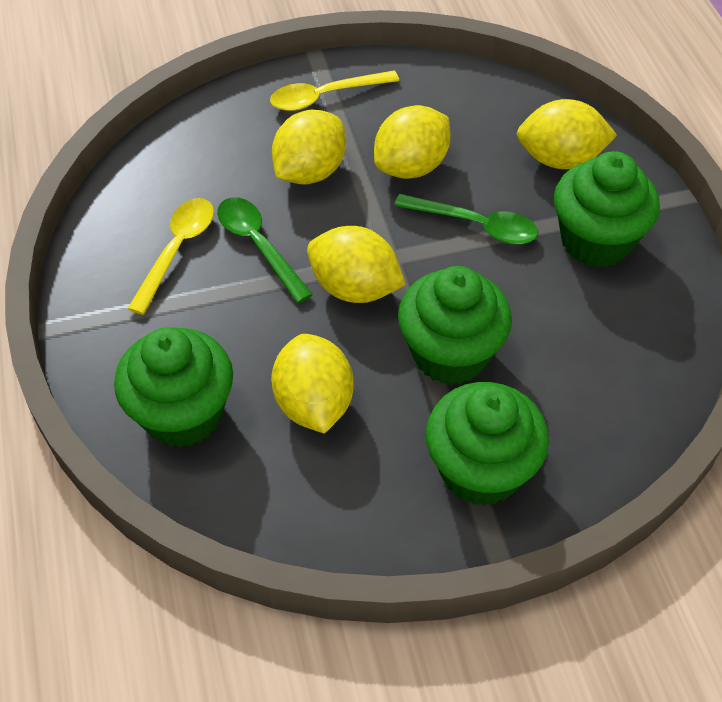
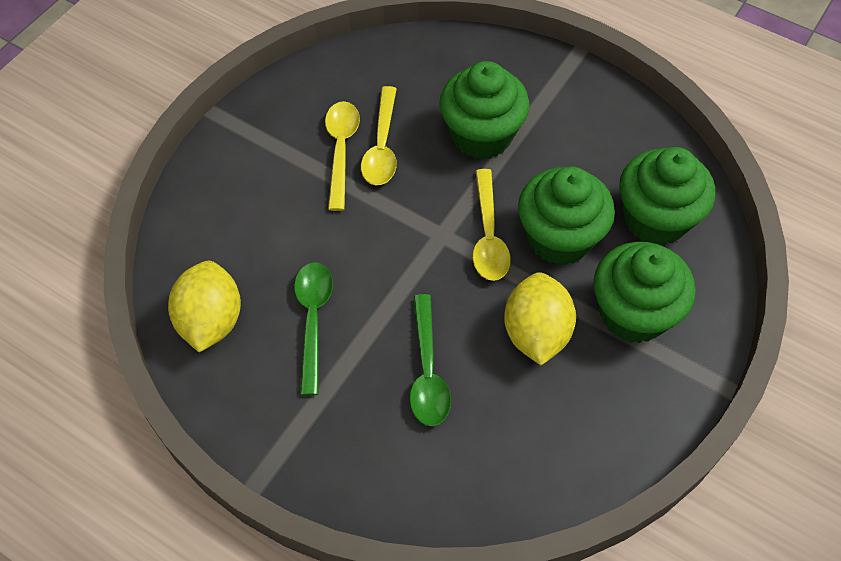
yellow lemon: 5 -> 2
yellow spoon: 2 -> 3

